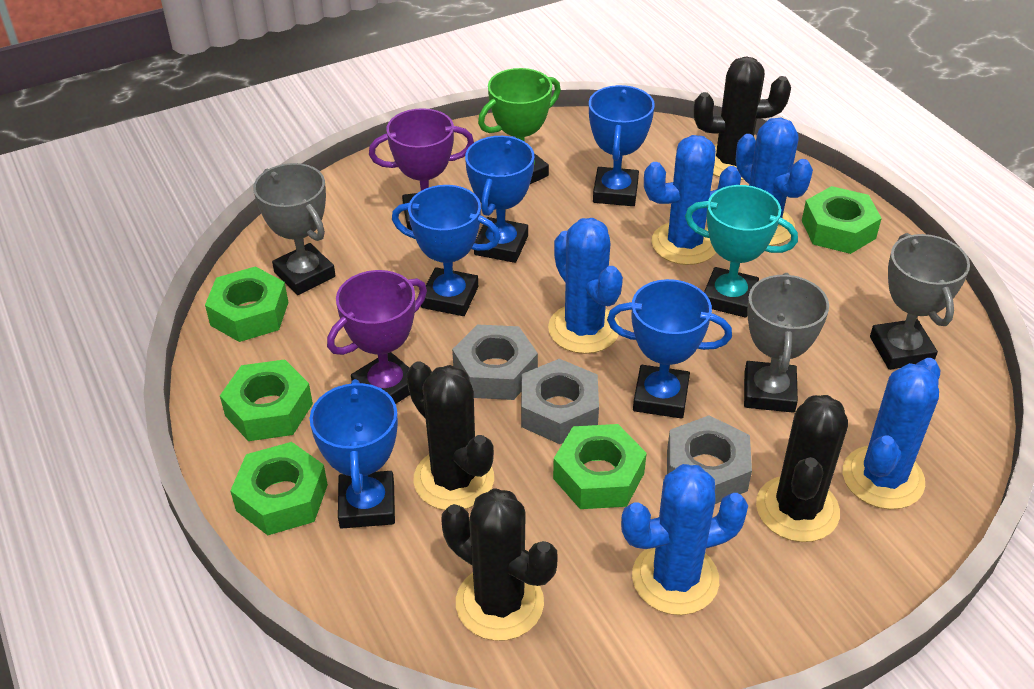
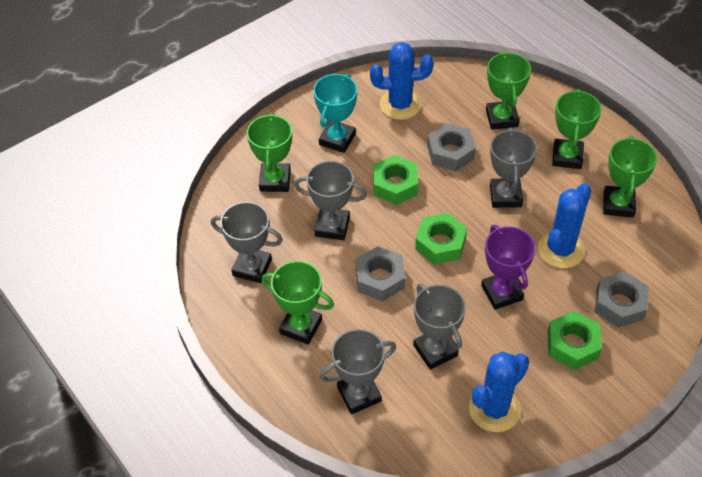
black cactus: 4 -> 0
blue cactus: 5 -> 3
blue trophy: 5 -> 0
green nut: 5 -> 3
green trophy: 1 -> 5
grey trophy: 3 -> 5
purple trophy: 2 -> 1

